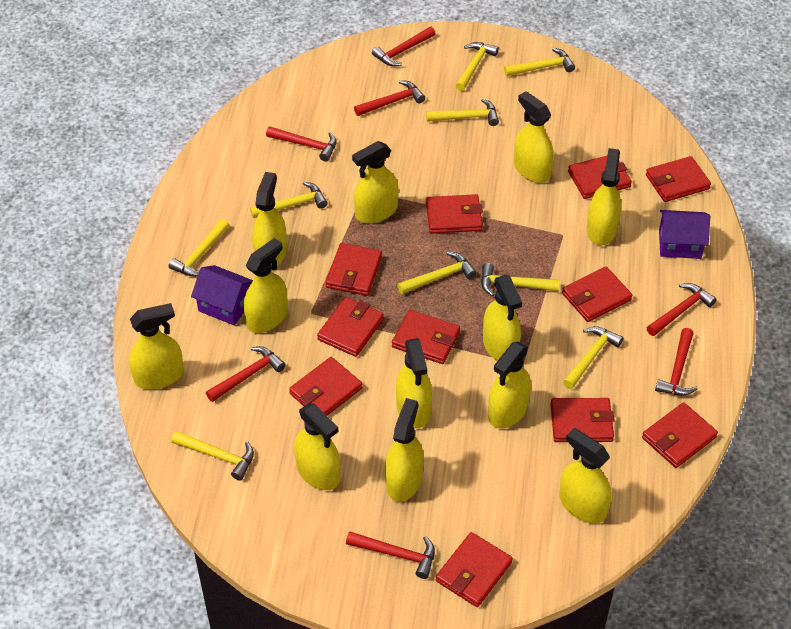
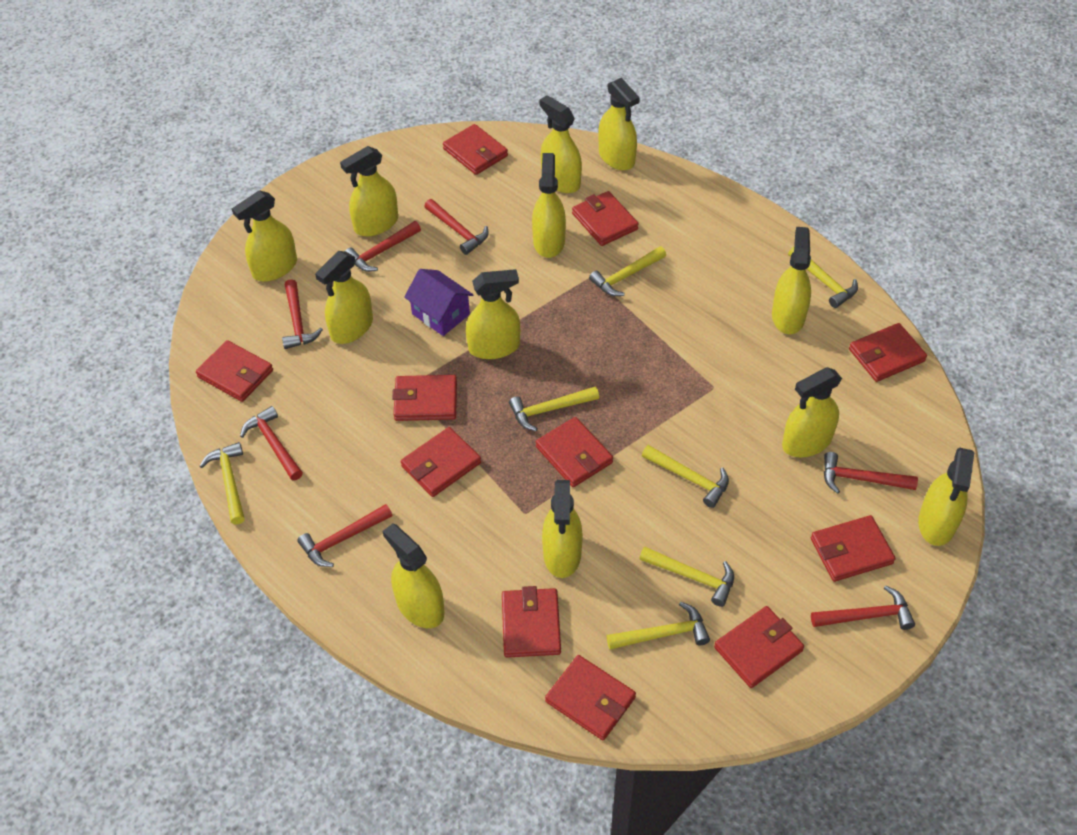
purple house: 2 -> 1
yellow hammer: 9 -> 7

